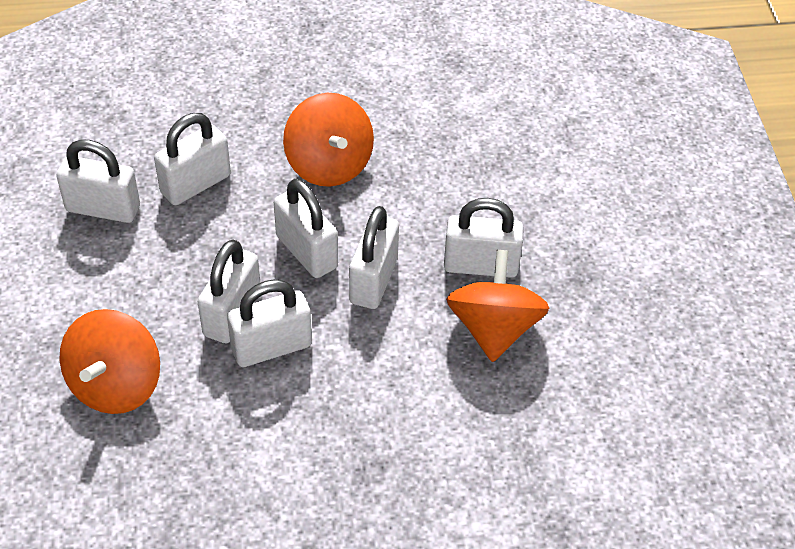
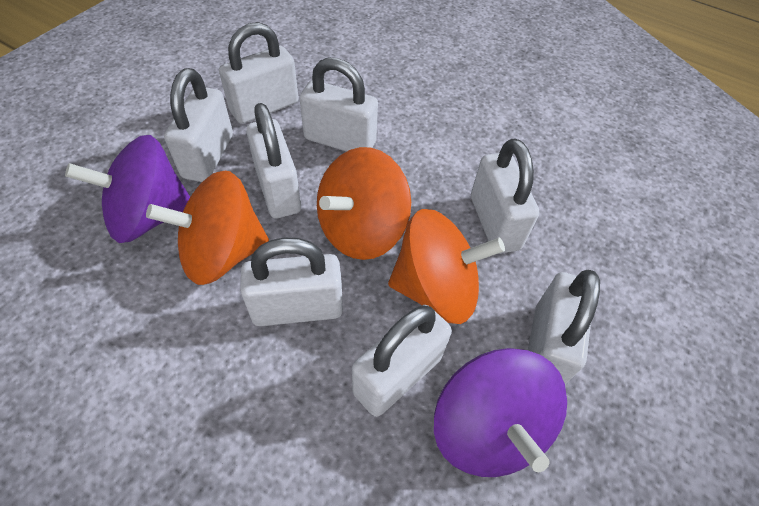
purple spinning top: 0 -> 2
white padlock: 7 -> 8

